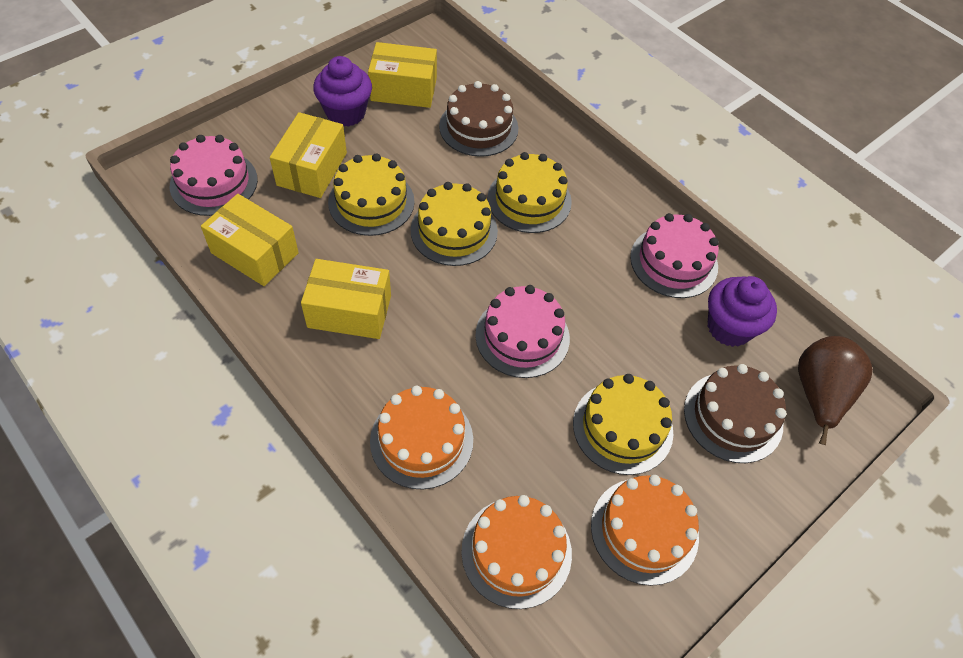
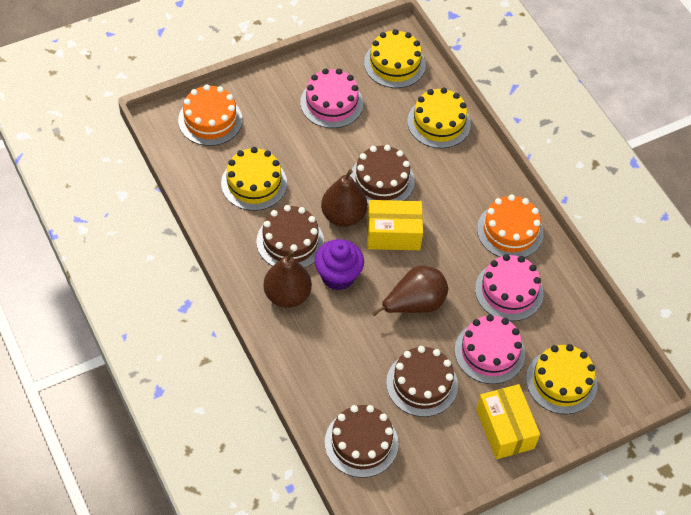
brown cake: 2 -> 4
brown pear: 1 -> 3
orange cake: 3 -> 2
purple cupcake: 2 -> 1
yellow box: 4 -> 2

